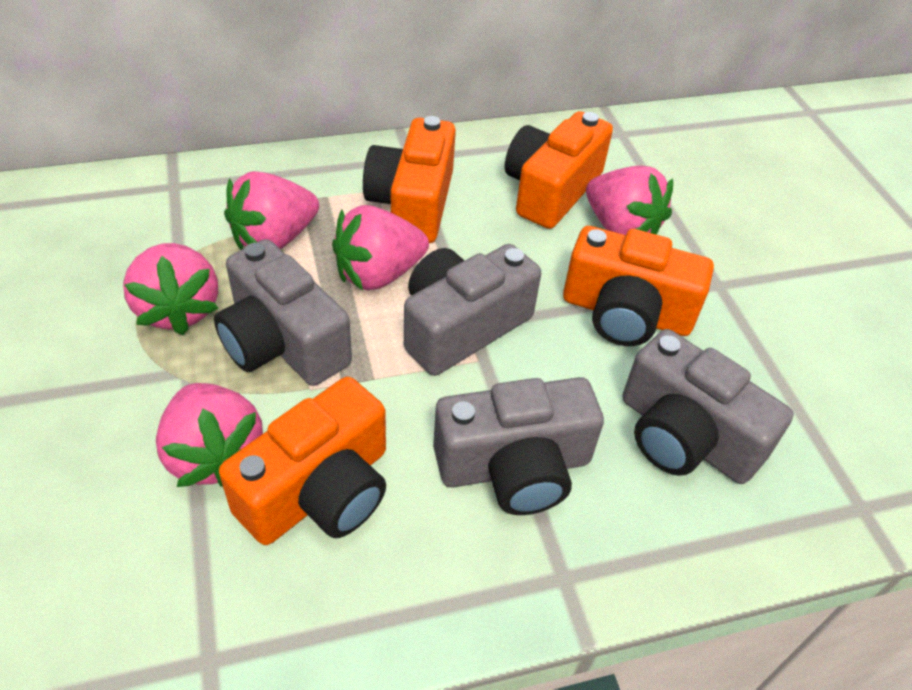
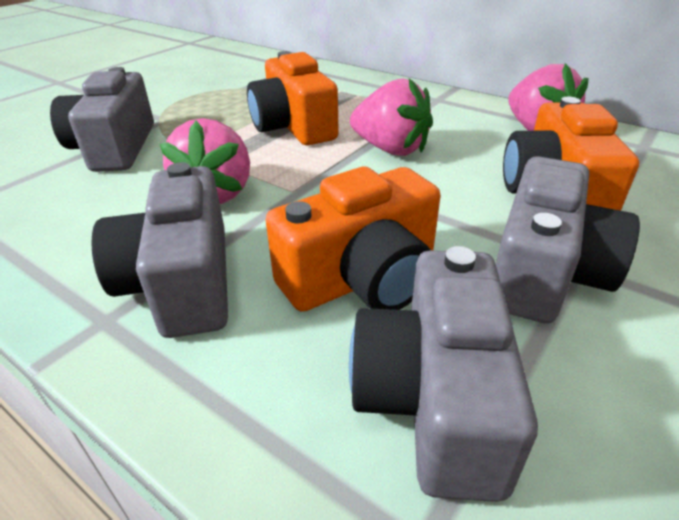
orange camera: 4 -> 3
pink strawberry: 5 -> 3

